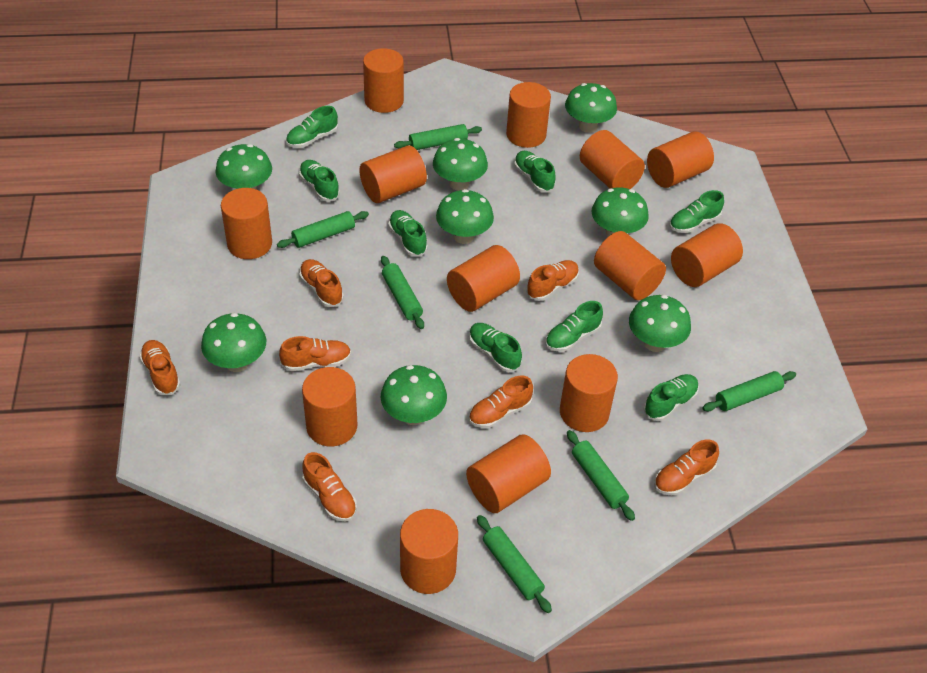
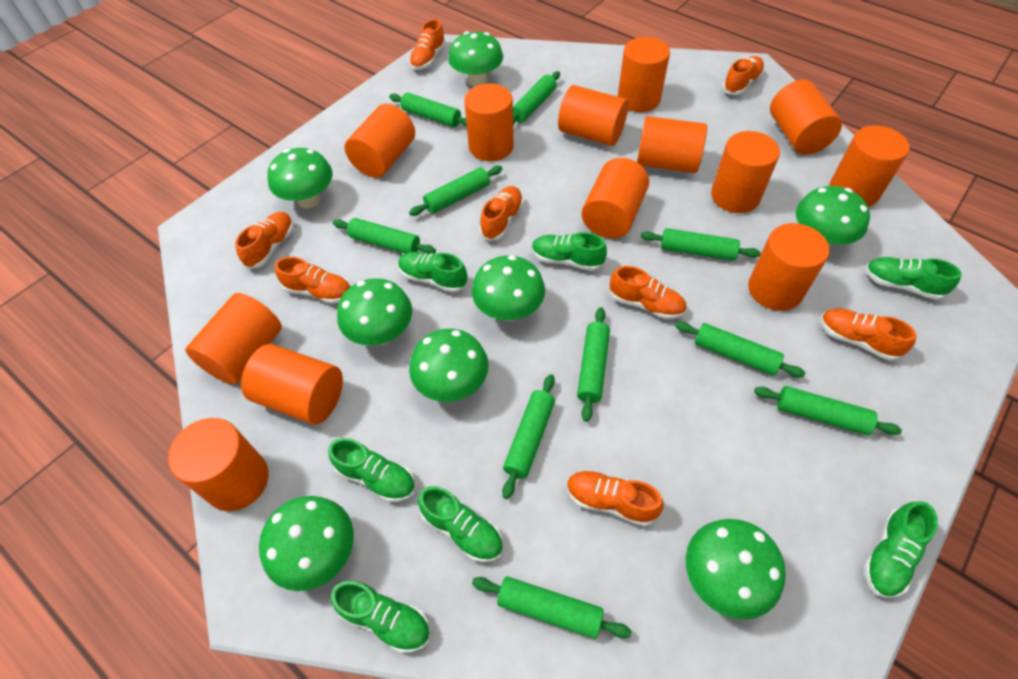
green rolling pin: 6 -> 10
green shoe: 8 -> 7
orange shoe: 7 -> 8

